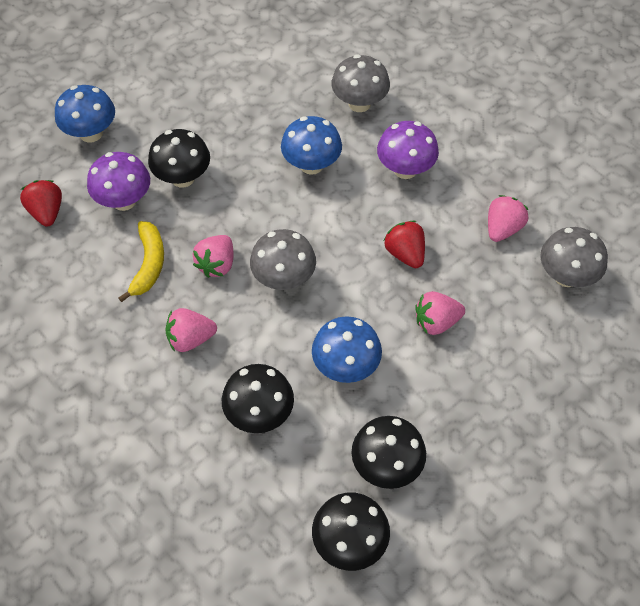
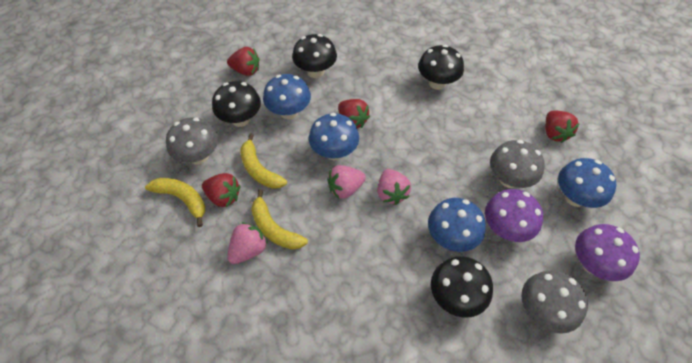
blue mushroom: 3 -> 4
pink strawberry: 4 -> 3
red strawberry: 2 -> 4
yellow banana: 1 -> 3

